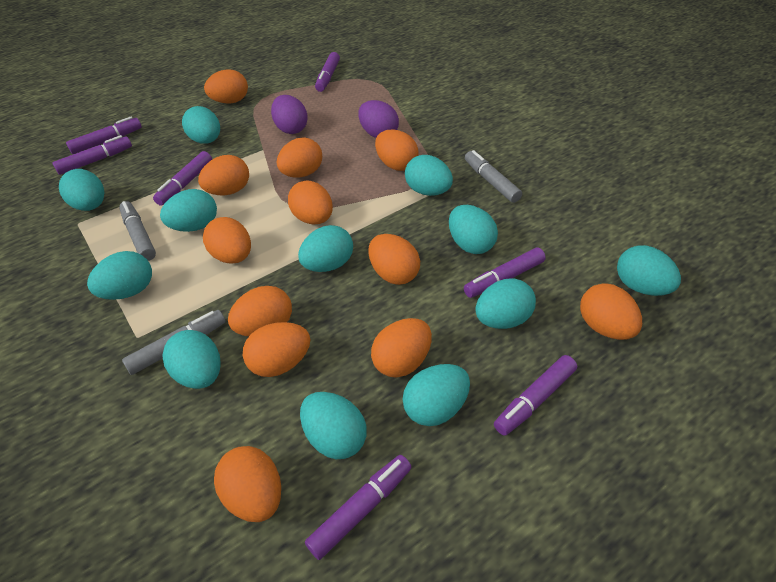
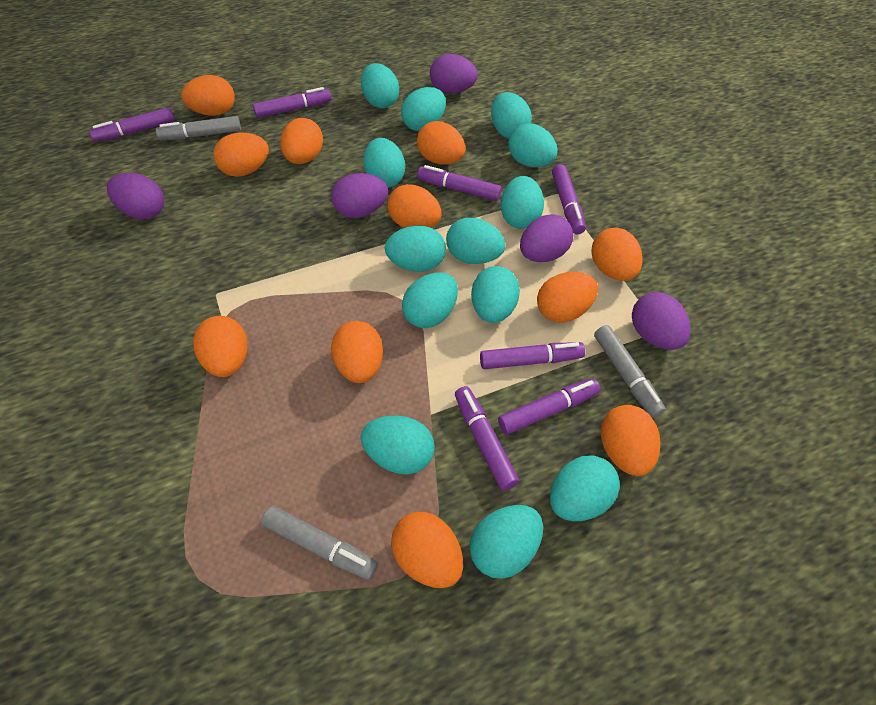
orange egg: 12 -> 11
purple egg: 2 -> 5
turquoise egg: 12 -> 13

